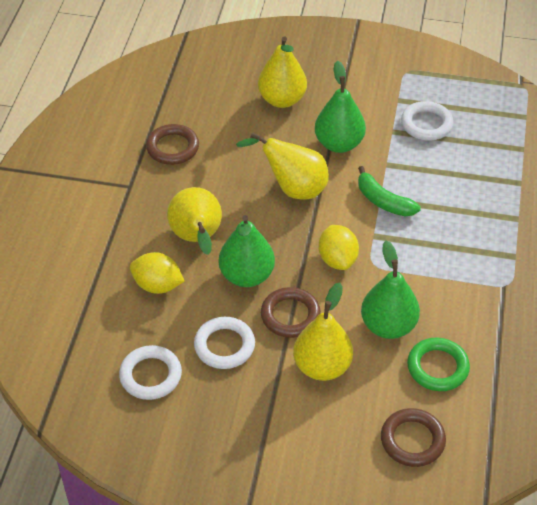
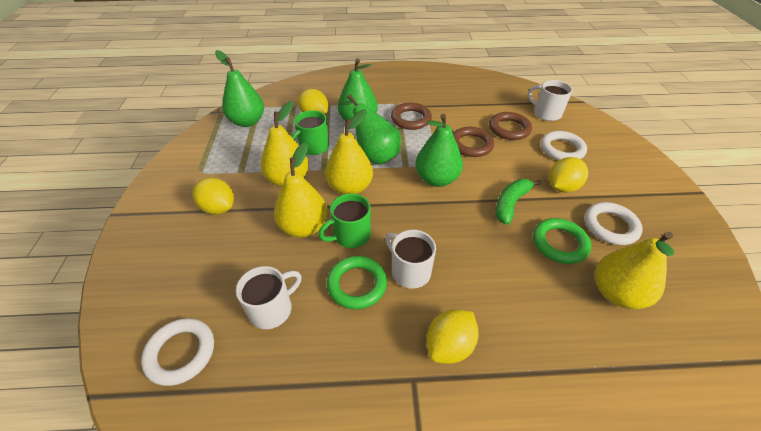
green mug: 0 -> 2
green pear: 3 -> 4
green ring: 1 -> 2
white mug: 0 -> 3
yellow lemon: 2 -> 4

